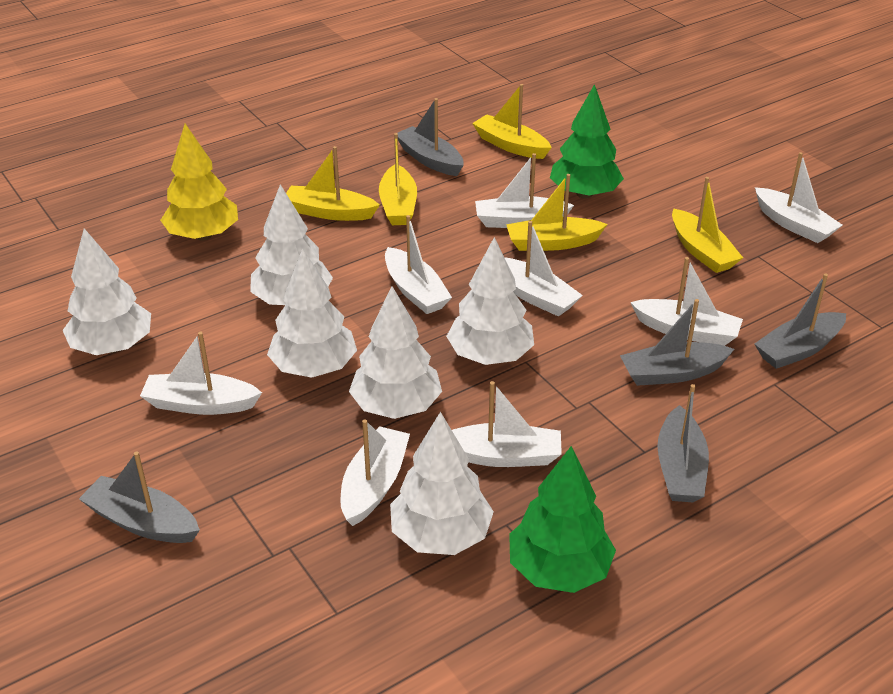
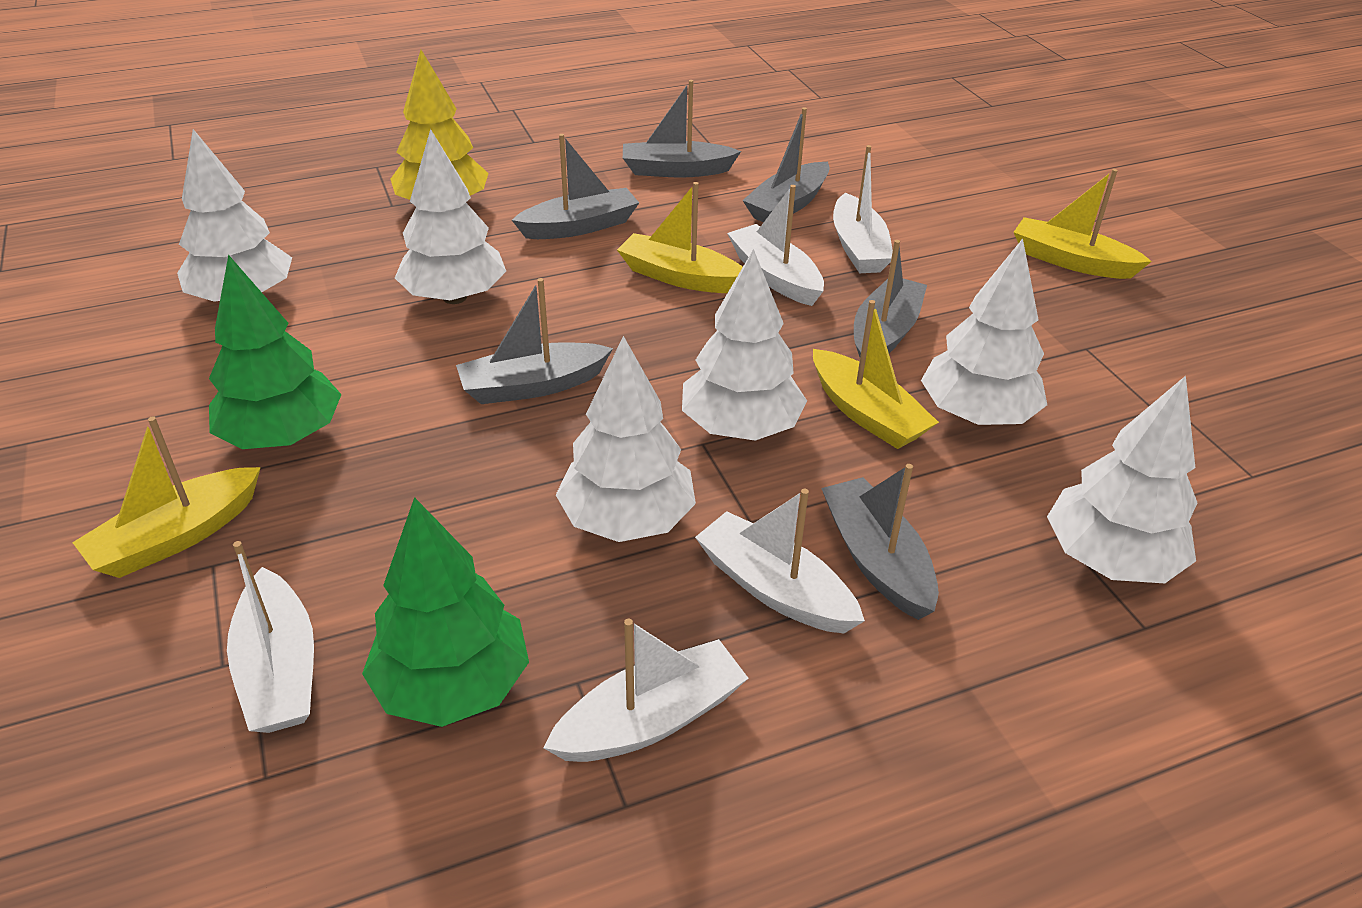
grey boat: 5 -> 6
white boat: 8 -> 5
yellow boat: 5 -> 4

